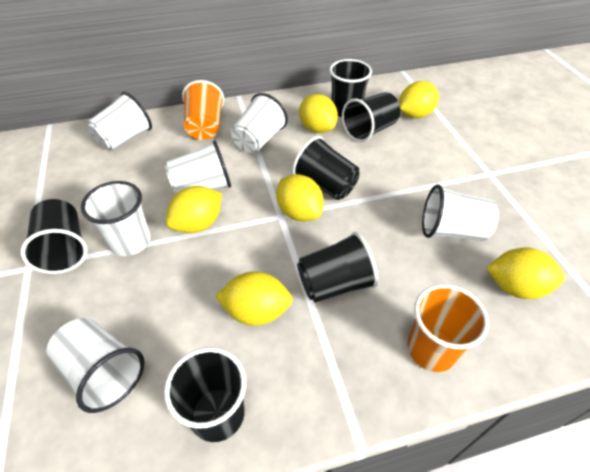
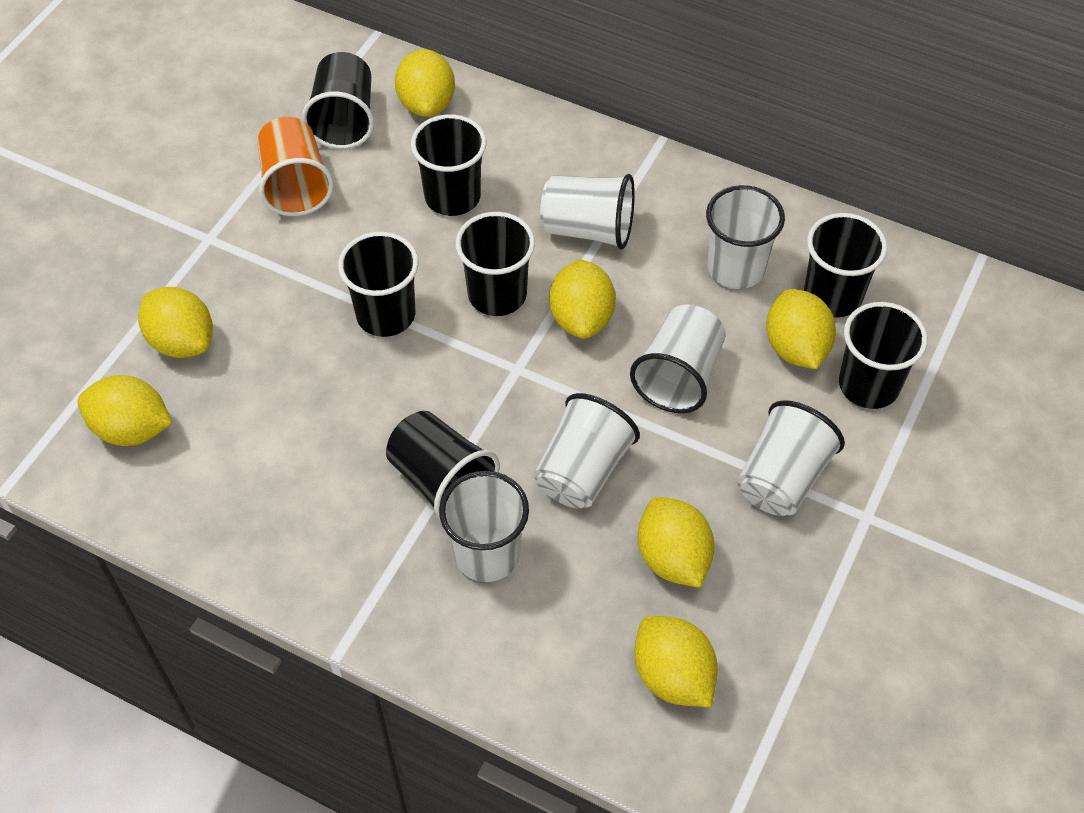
black cup: 6 -> 7
orange cup: 2 -> 1
yellow lemon: 6 -> 7

